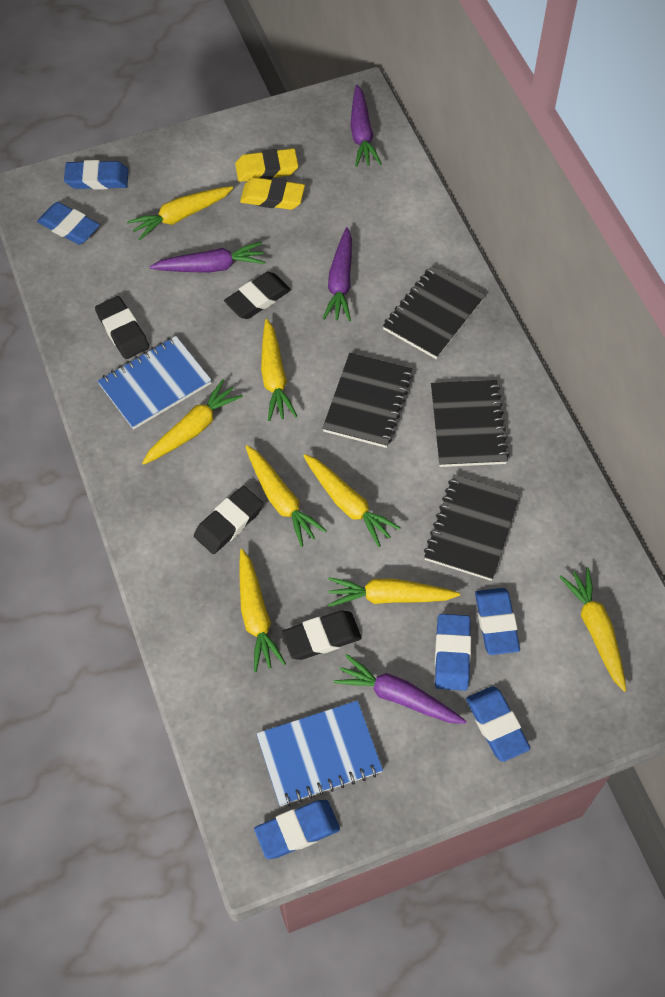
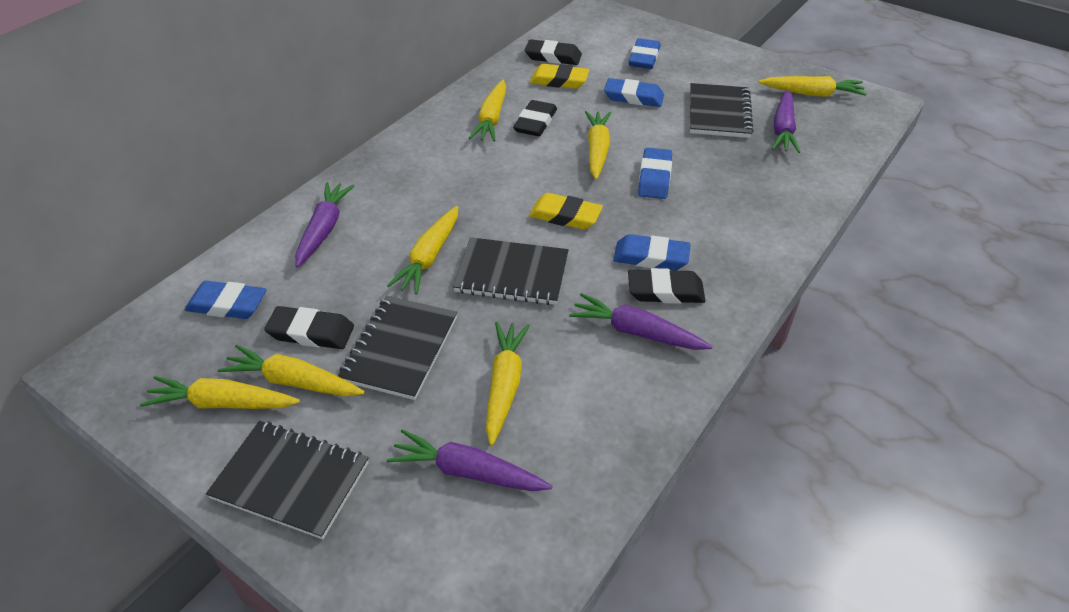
blue eraser: 6 -> 5
blue notebook: 2 -> 0
yellow carrot: 8 -> 7

